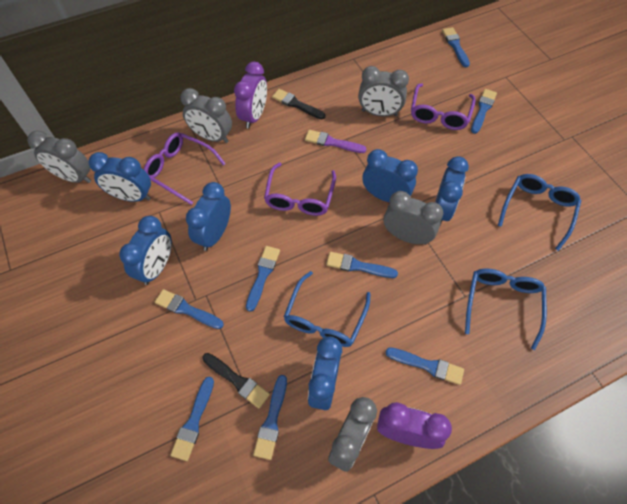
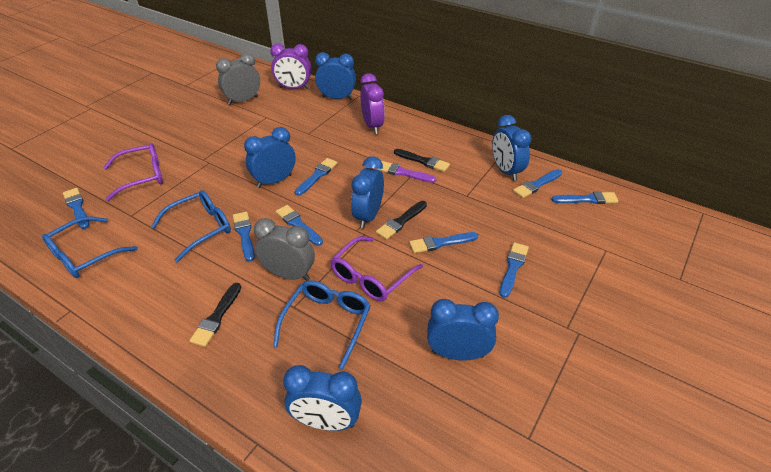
black brush: 2 -> 3
grey clock: 5 -> 2
purple glasses: 3 -> 2

